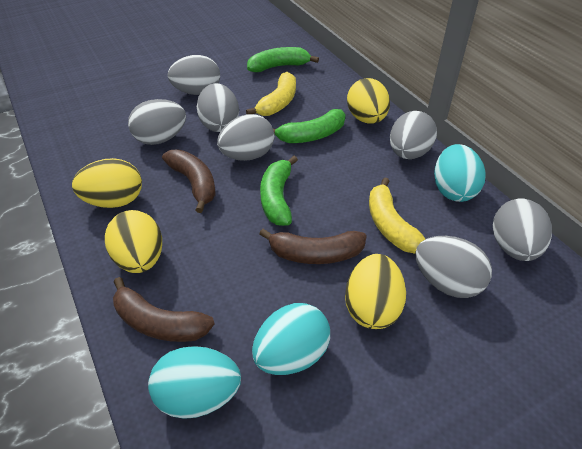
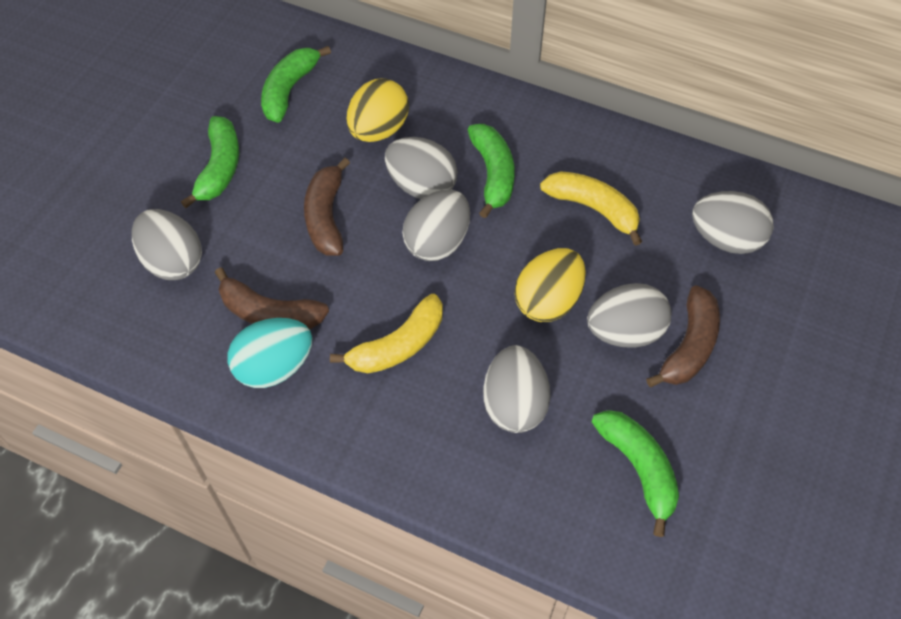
green banana: 3 -> 4
grey egg: 7 -> 6
turquoise egg: 3 -> 1
yellow egg: 4 -> 2

